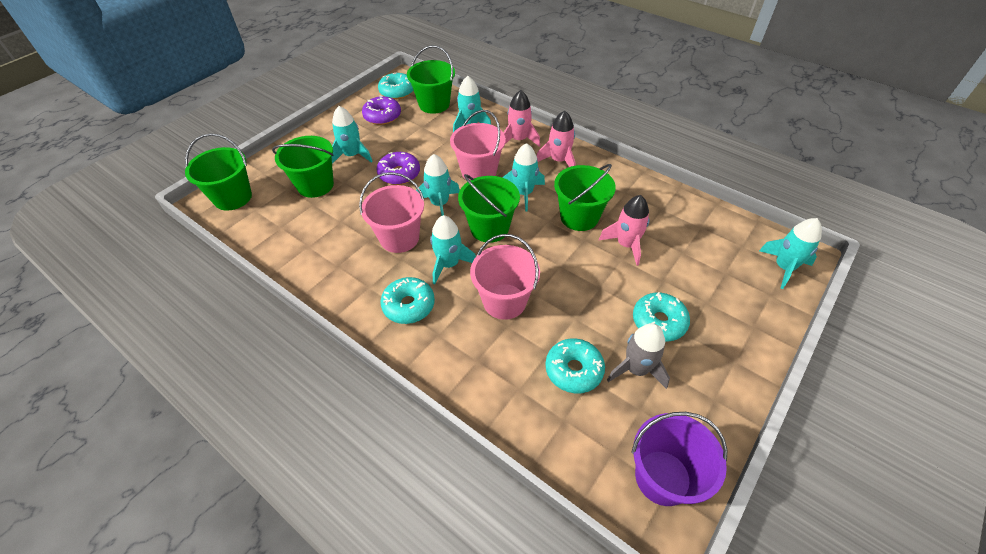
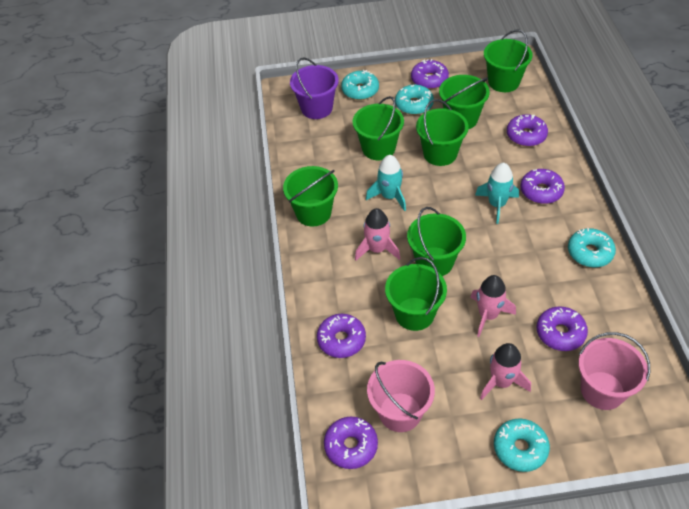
green bucket: 5 -> 7
grey rocket: 1 -> 0
pink bucket: 3 -> 2
purple donut: 2 -> 6
turquoise rocket: 6 -> 2

